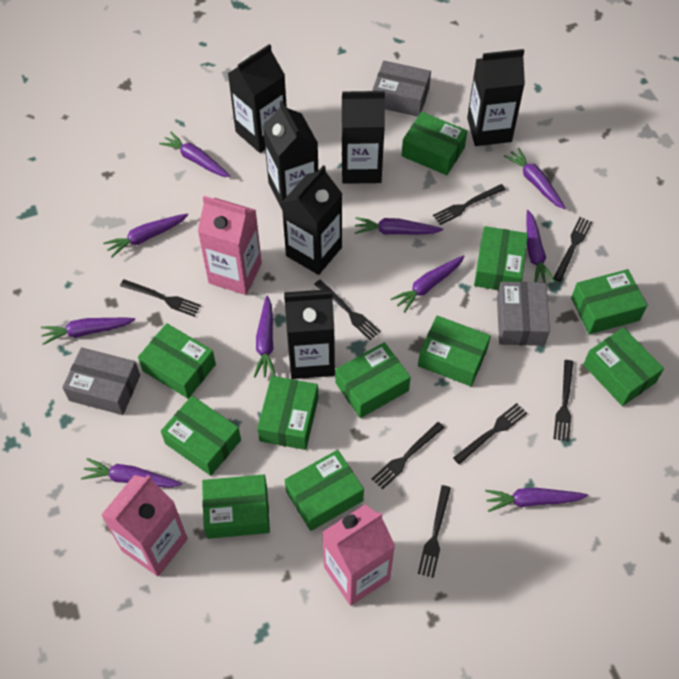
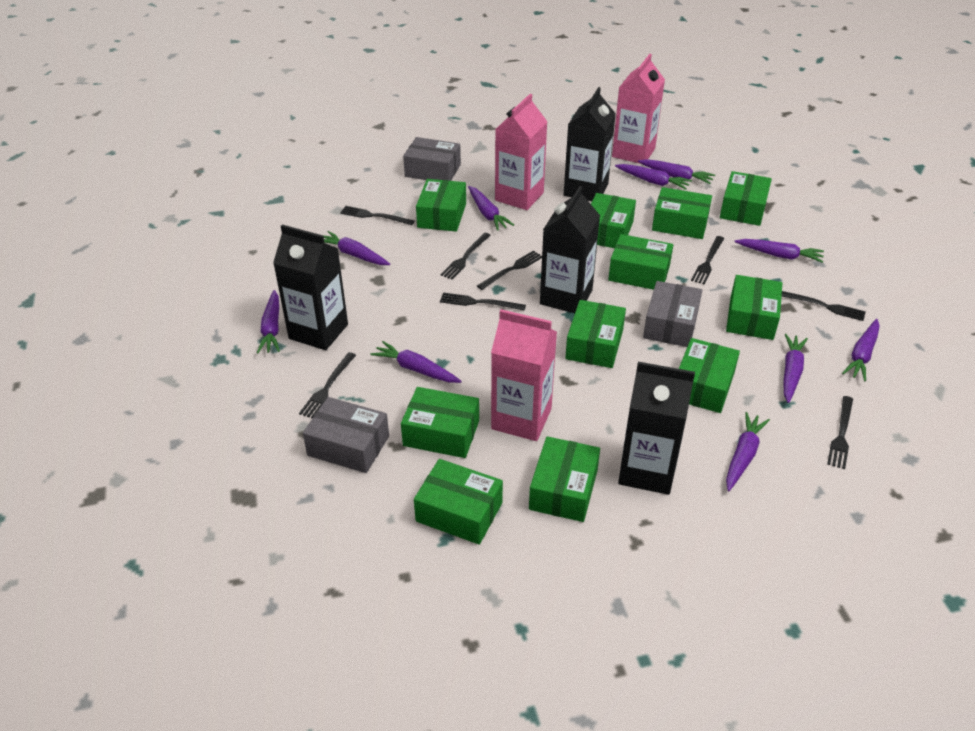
black carton: 6 -> 4

